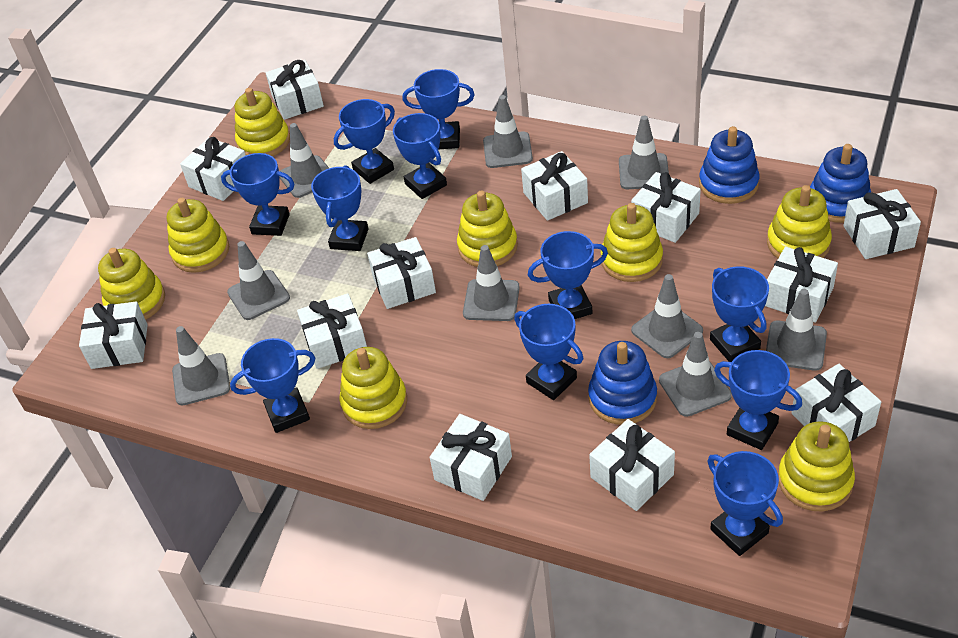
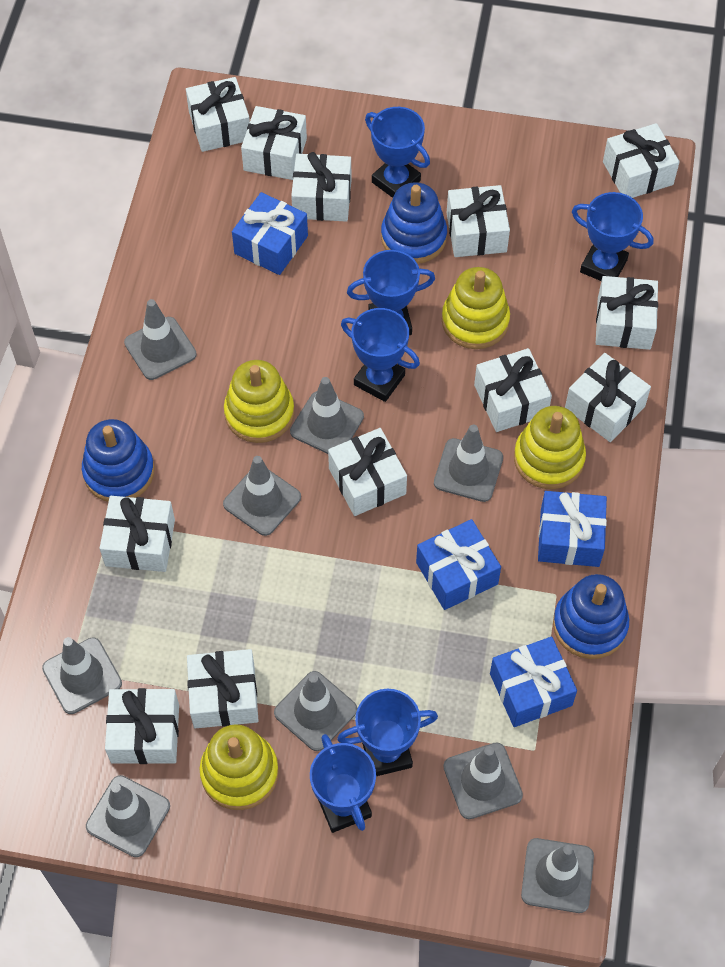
blue gift: 0 -> 4
blue trophy: 11 -> 6
yellow stacking toy: 8 -> 4

